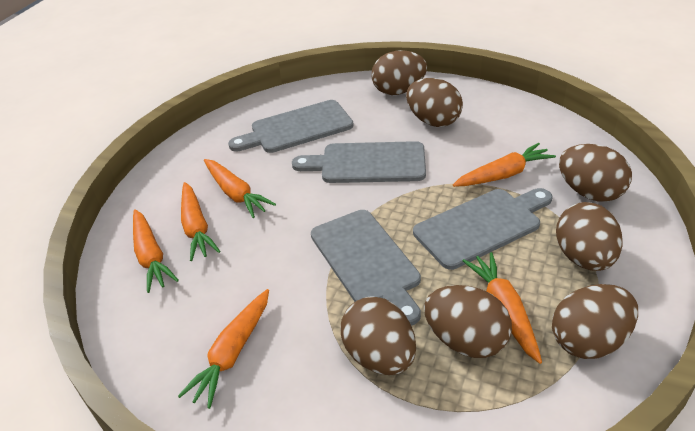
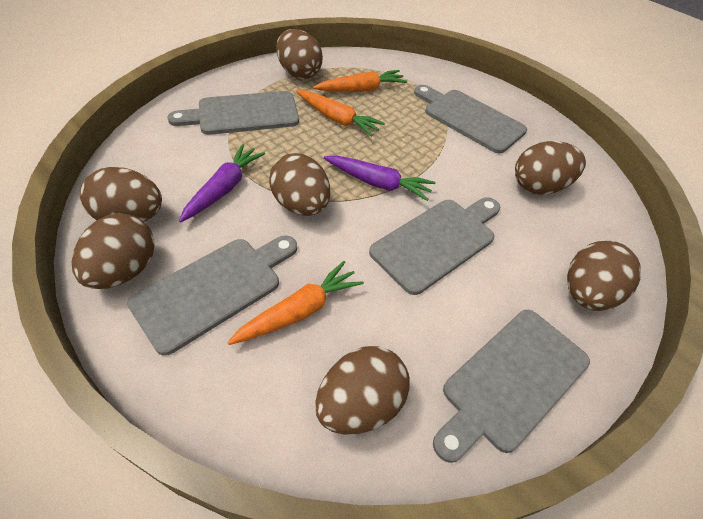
grey cutting board: 4 -> 5
orange carrot: 6 -> 3
purple carrot: 0 -> 2

